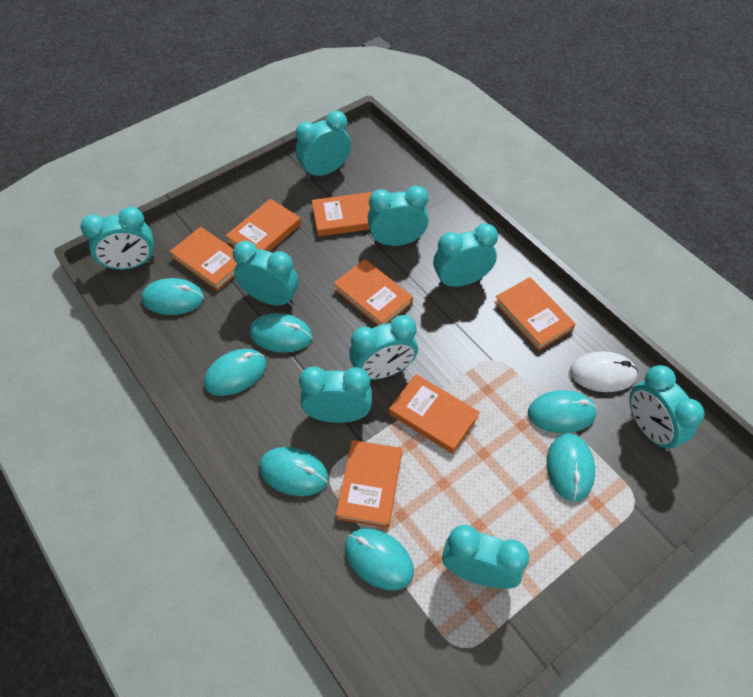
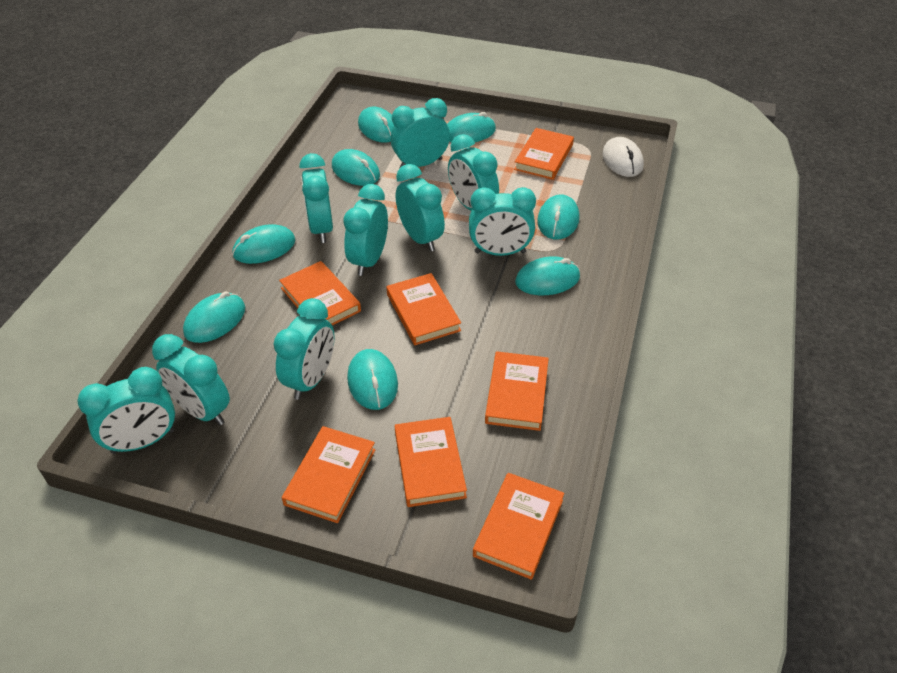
turquoise mouse: 7 -> 8

